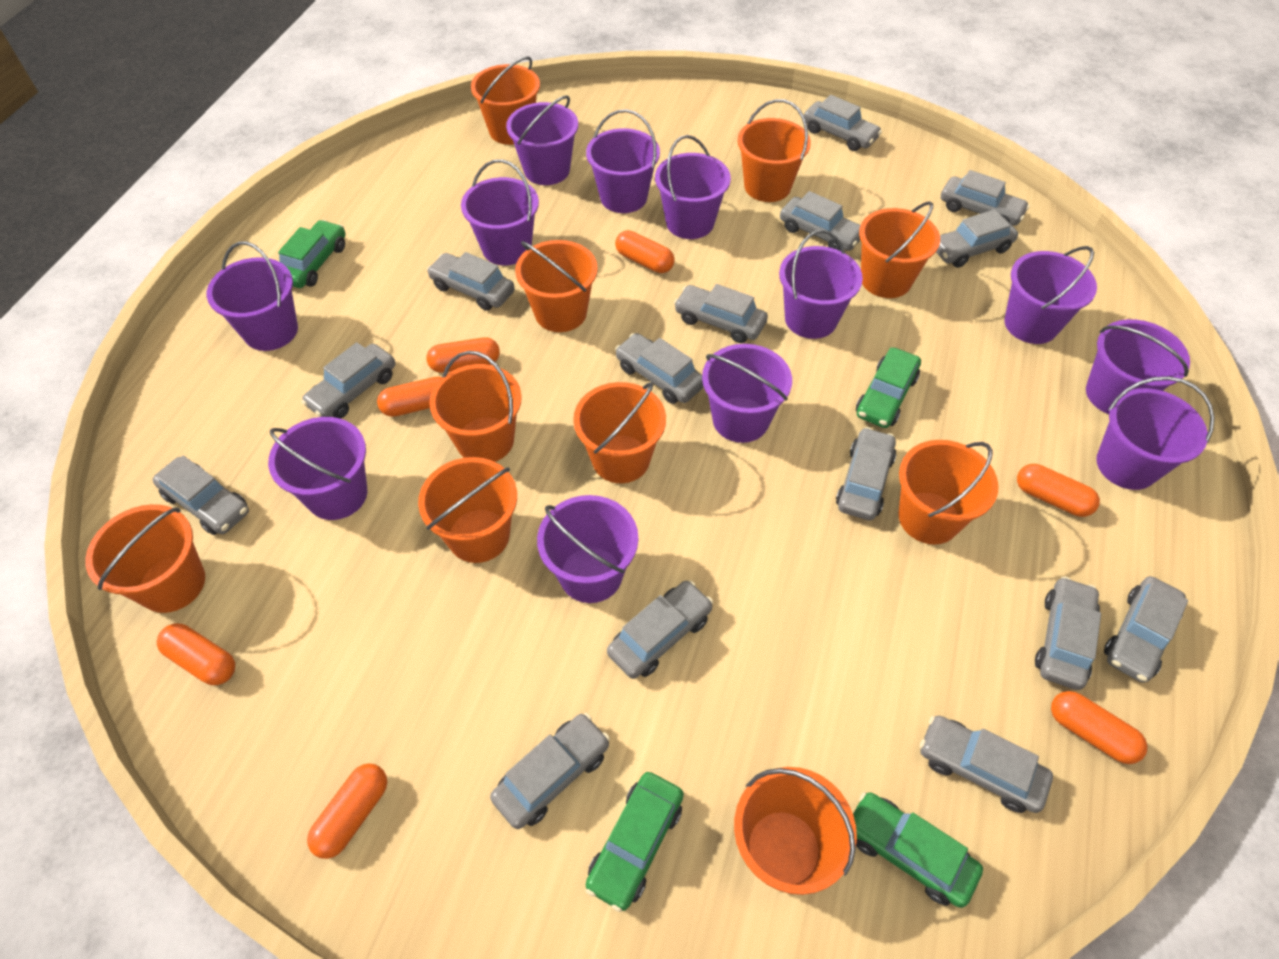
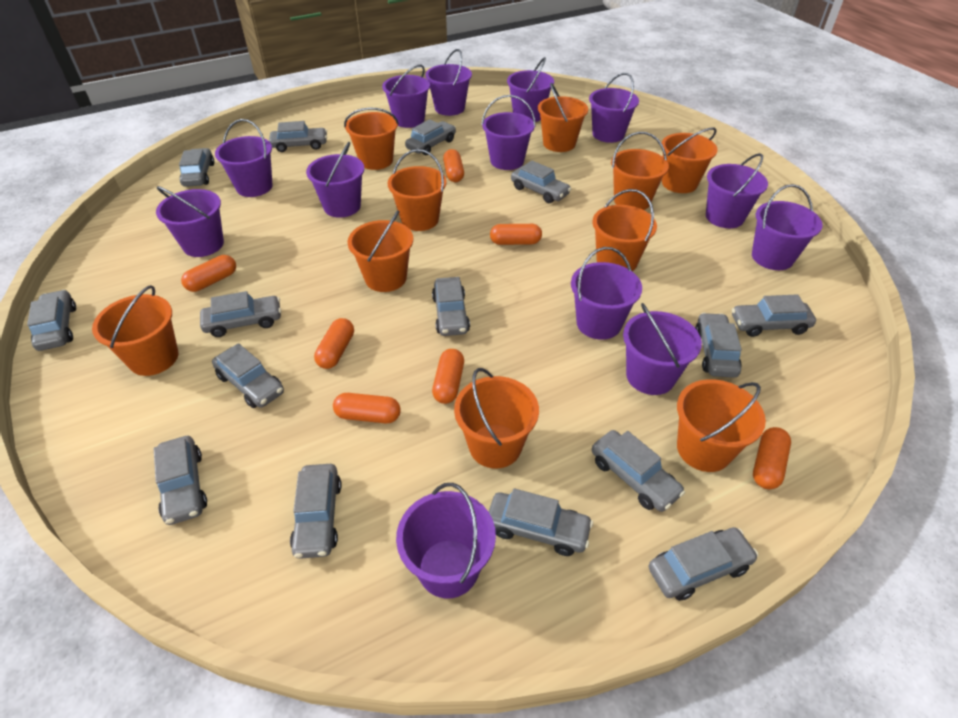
green car: 4 -> 0
purple bucket: 12 -> 13

